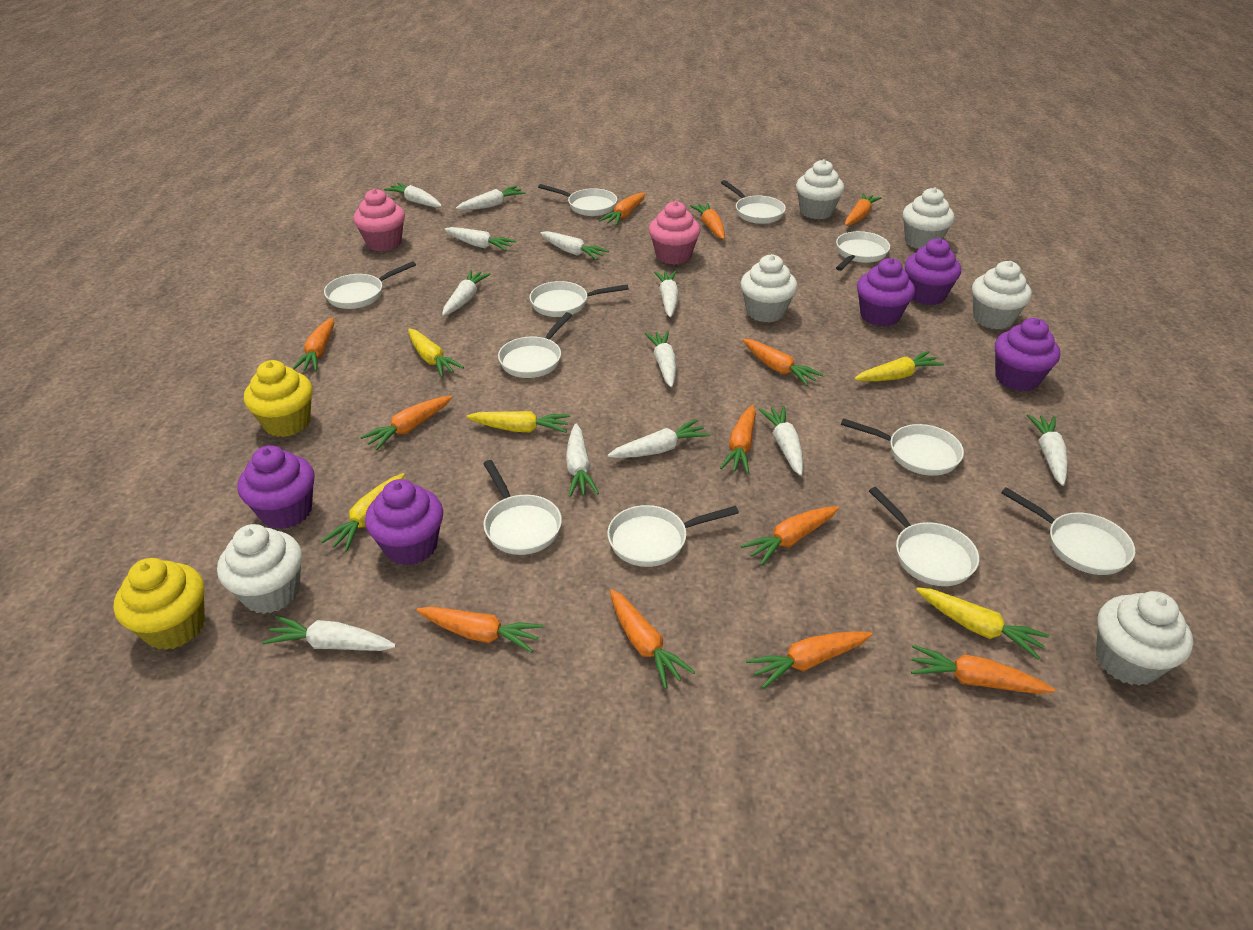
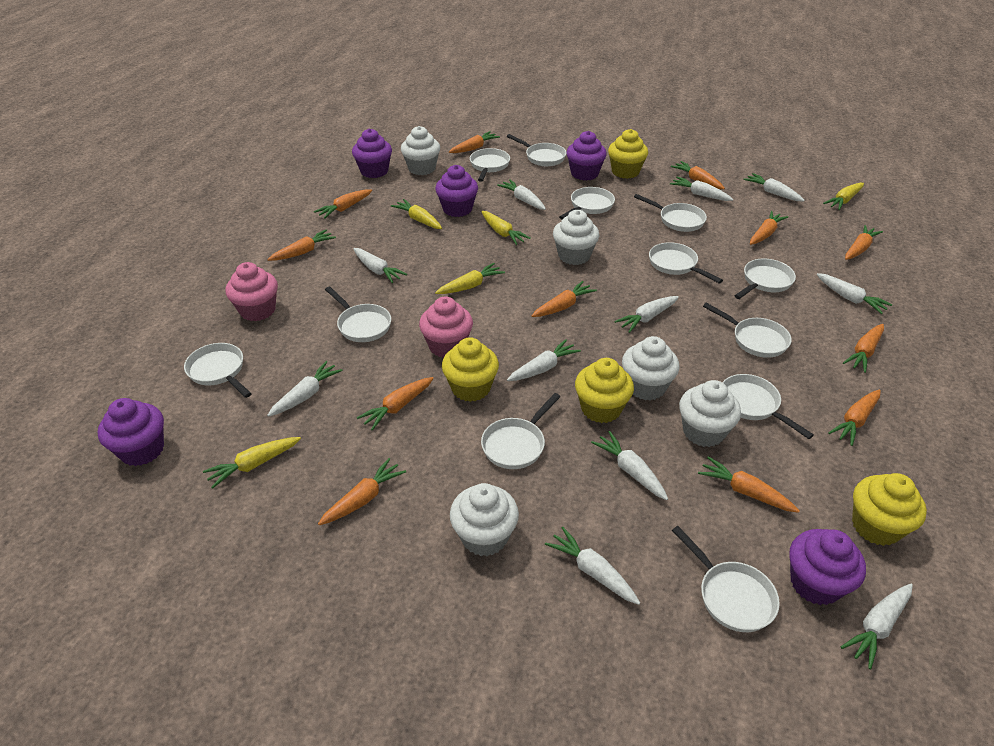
white carrot: 12 -> 11
white cupcake: 6 -> 5
white pan: 11 -> 12
yellow cupcake: 2 -> 4

